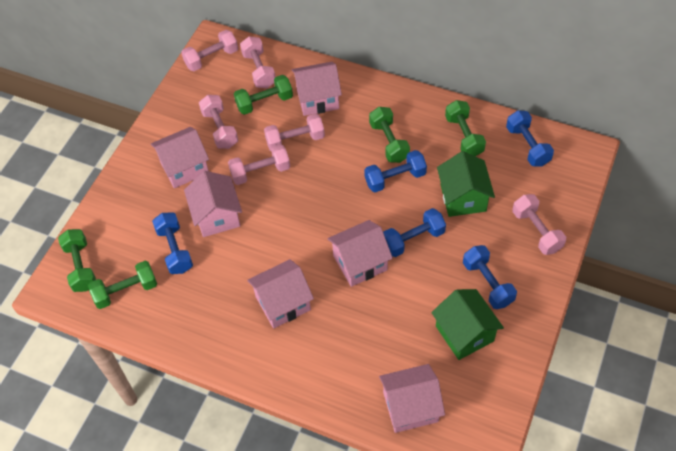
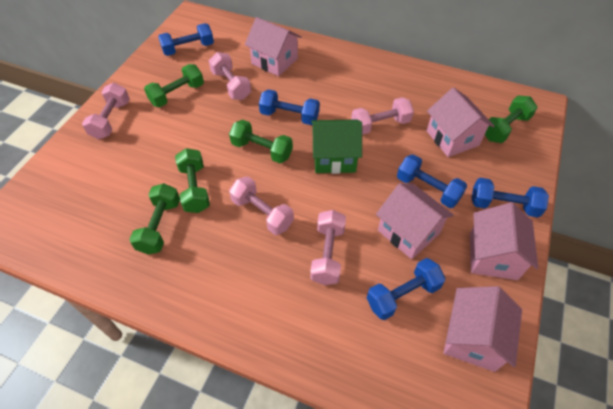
green house: 2 -> 1
pink dumbbell: 6 -> 5
pink house: 6 -> 5

